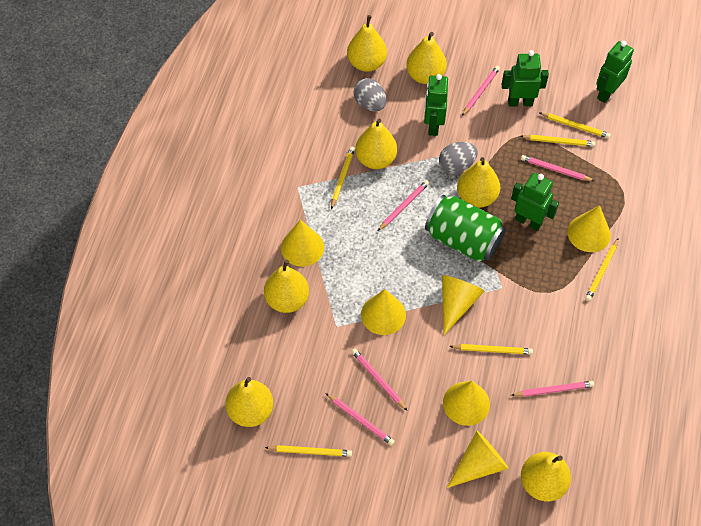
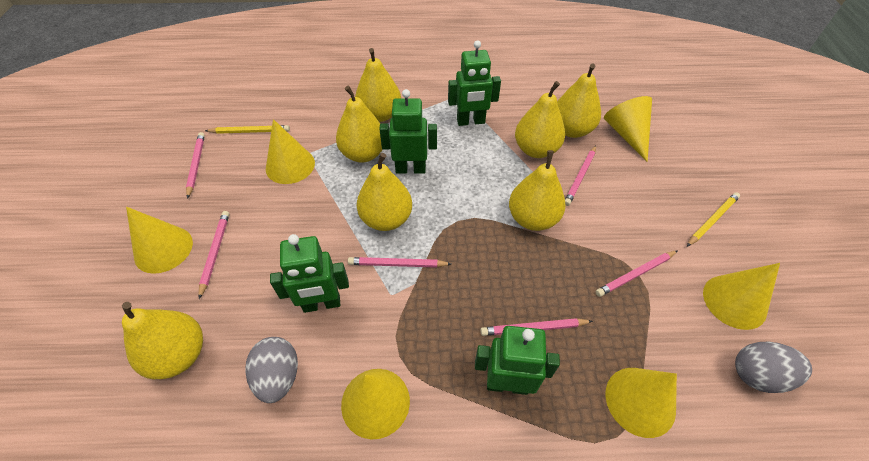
green can: 1 -> 0
yellow pencil: 6 -> 2

